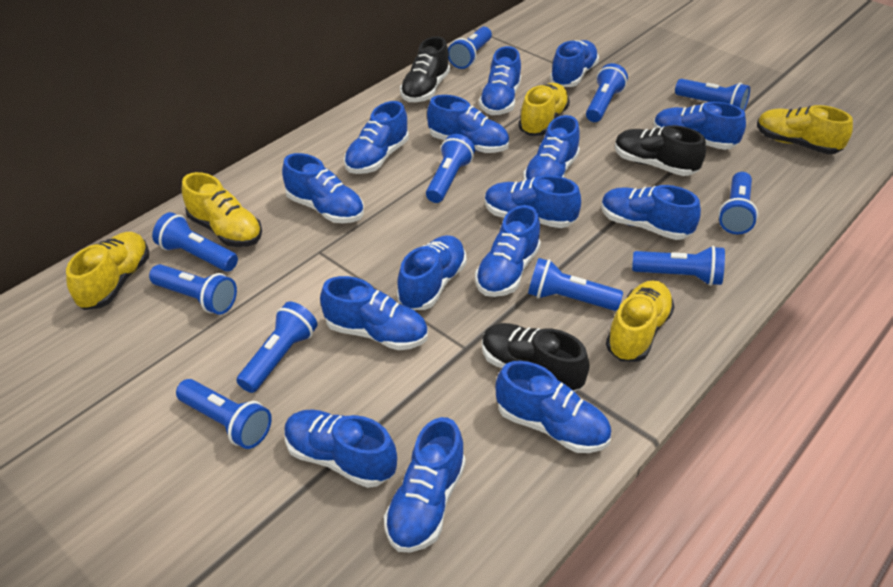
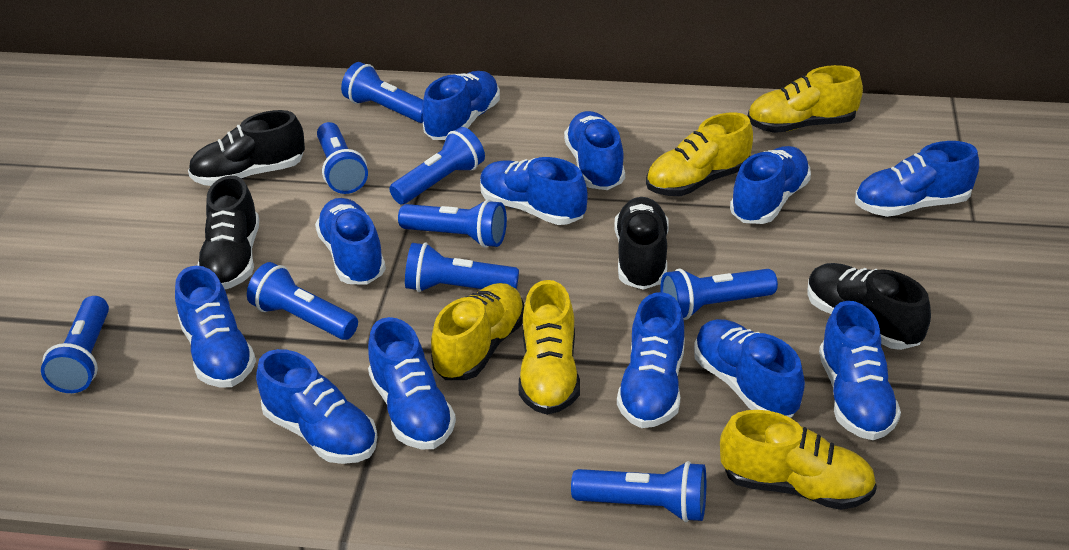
black shoe: 3 -> 4
blue flashlight: 11 -> 9
blue shoe: 15 -> 12

